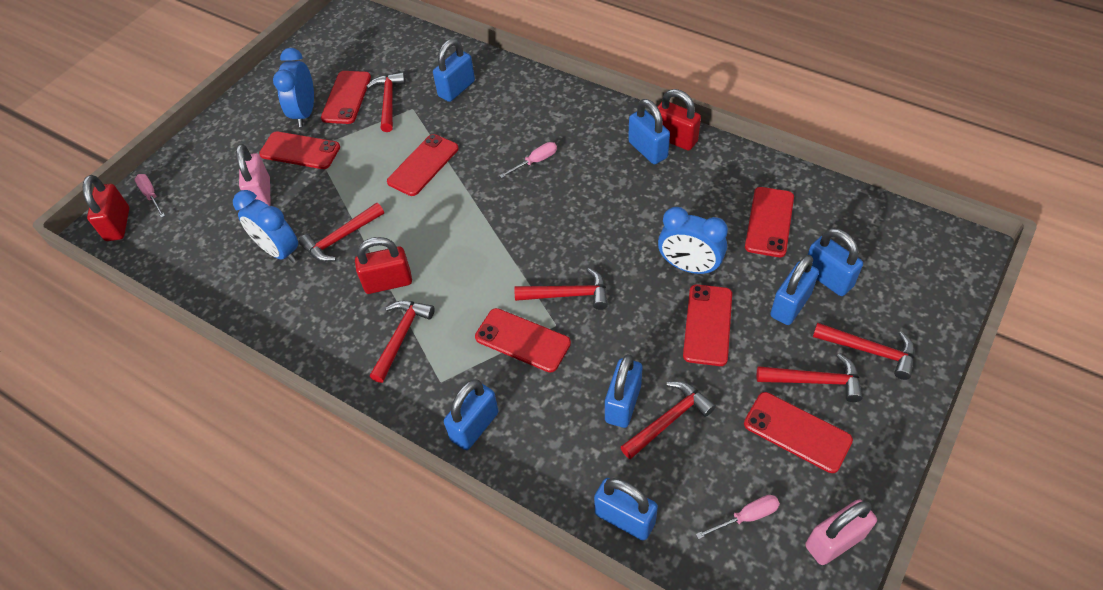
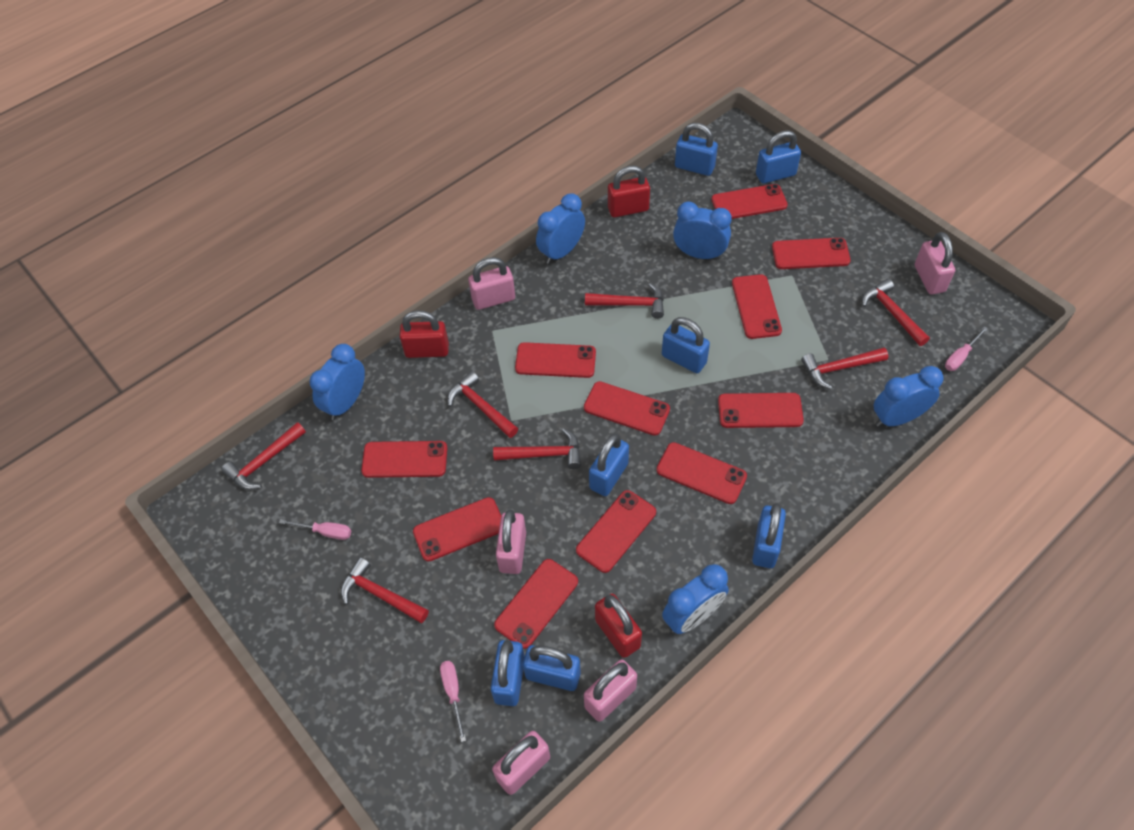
blue clock: 3 -> 5
pink padlock: 2 -> 5
red phone: 7 -> 11

